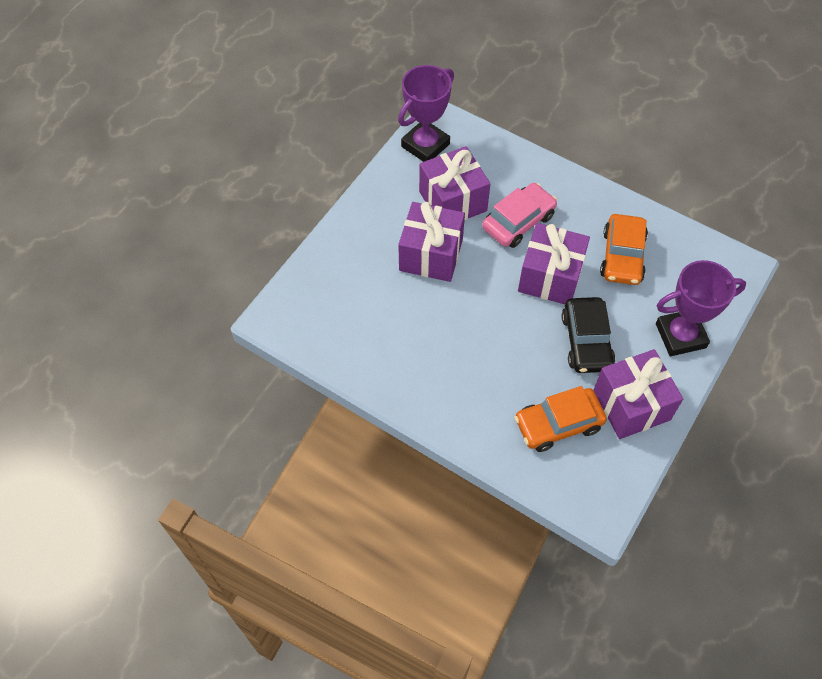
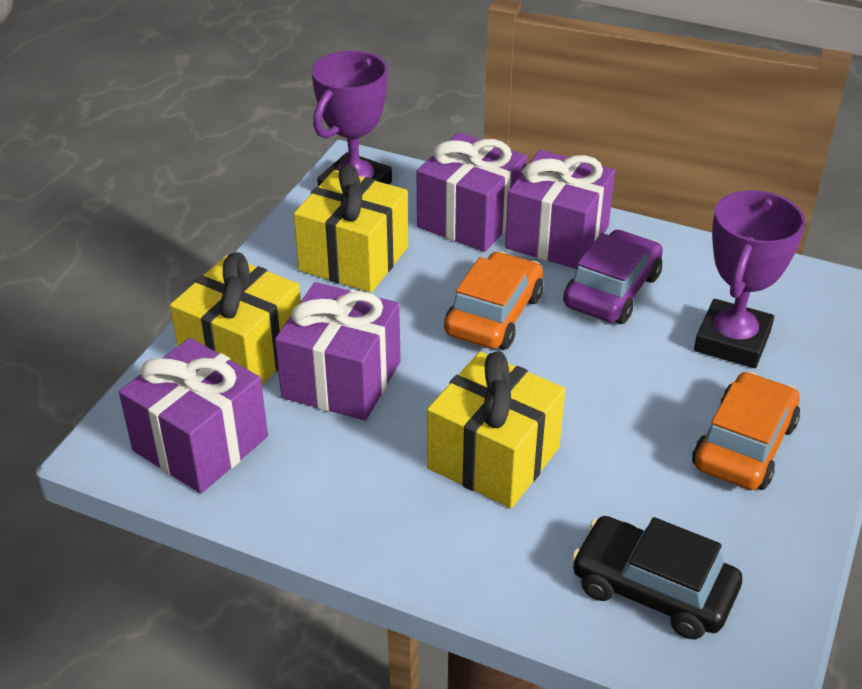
pink car: 1 -> 0
purple car: 0 -> 1
yellow gift: 0 -> 3

